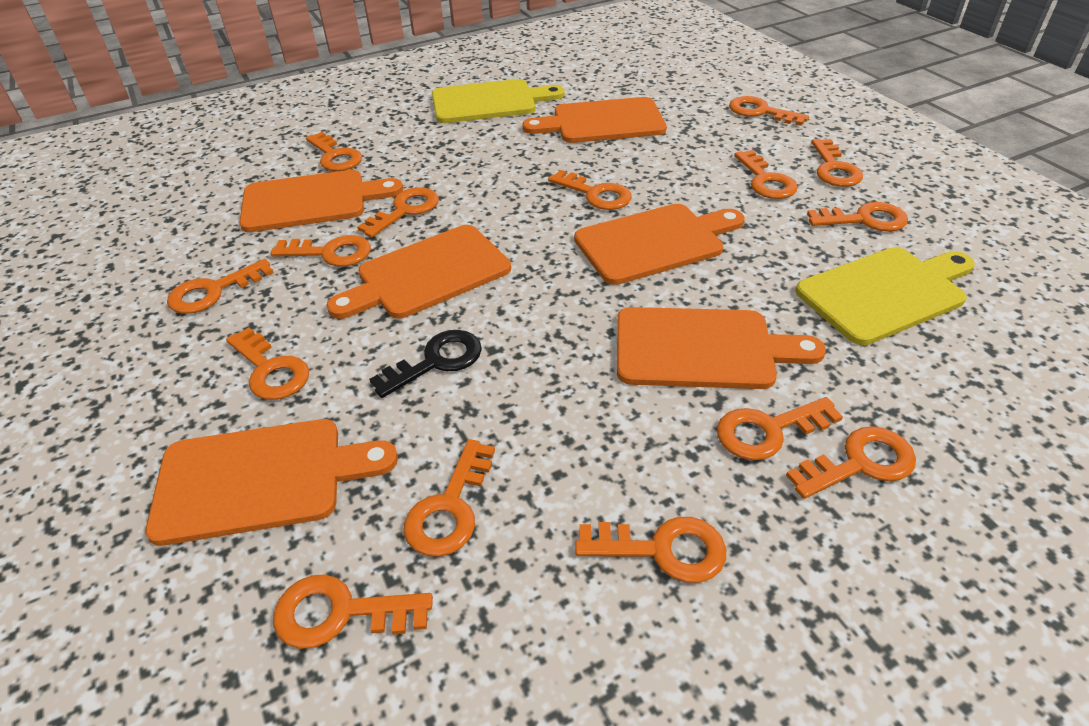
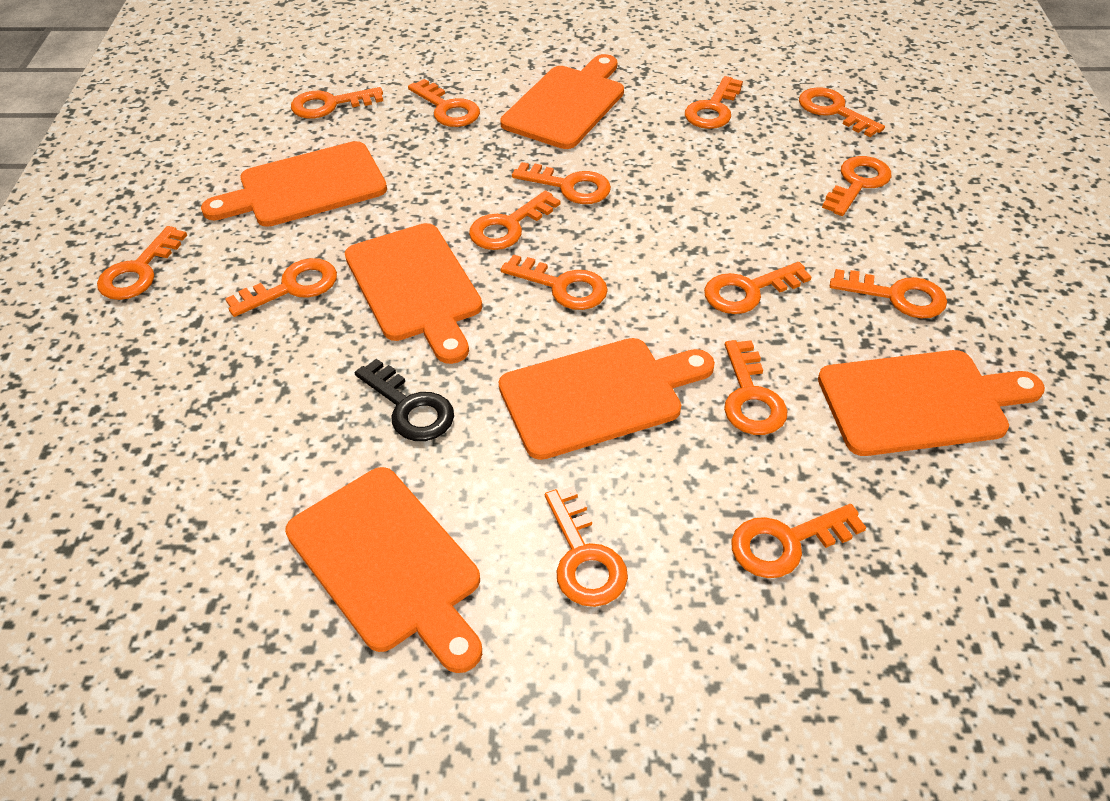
yellow cutting board: 2 -> 0

